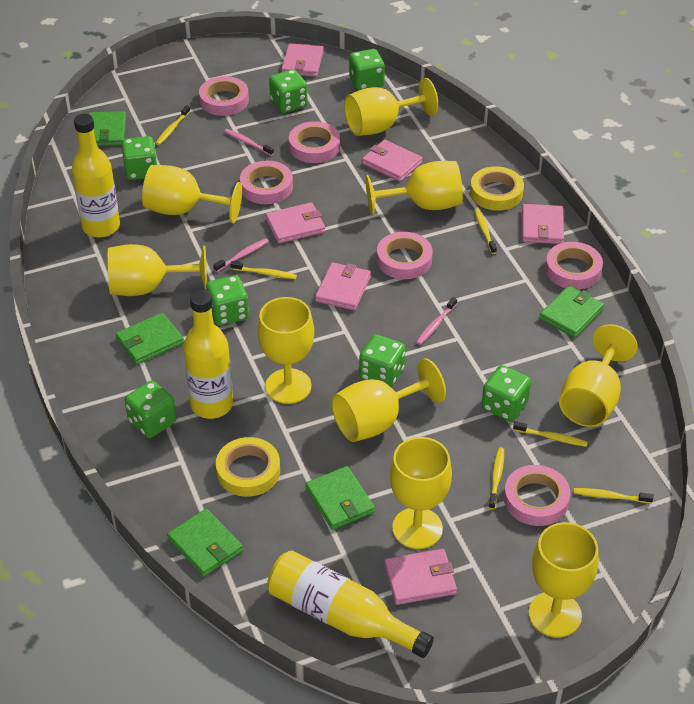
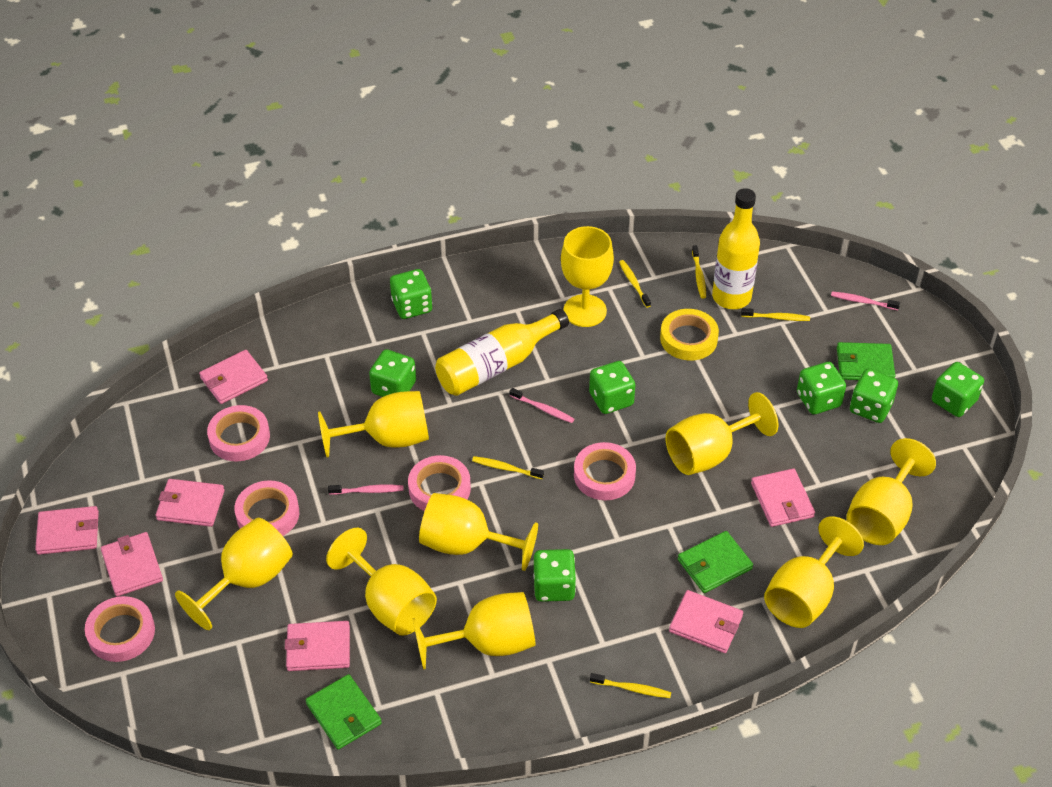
green wallet: 5 -> 3
pink tape: 6 -> 5
pink wallet: 6 -> 7
yellow bottle: 3 -> 2
yellow tape: 2 -> 1
yellow toothbrush: 6 -> 5

